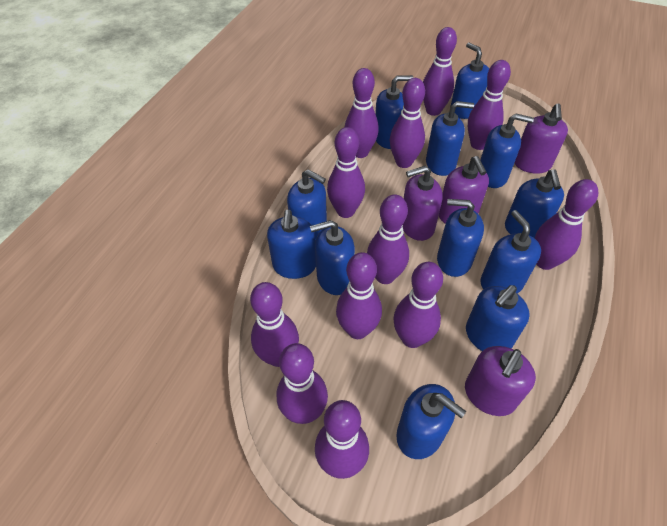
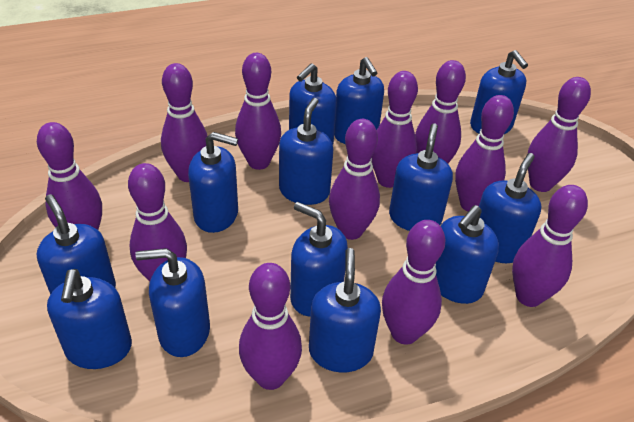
blue soap dispenser: 12 -> 13
purple soap dispenser: 4 -> 0

